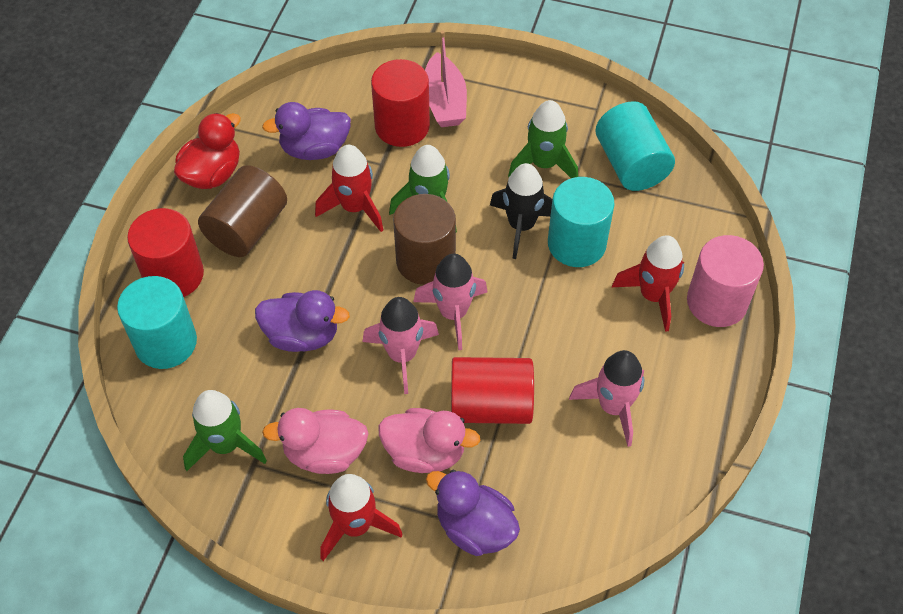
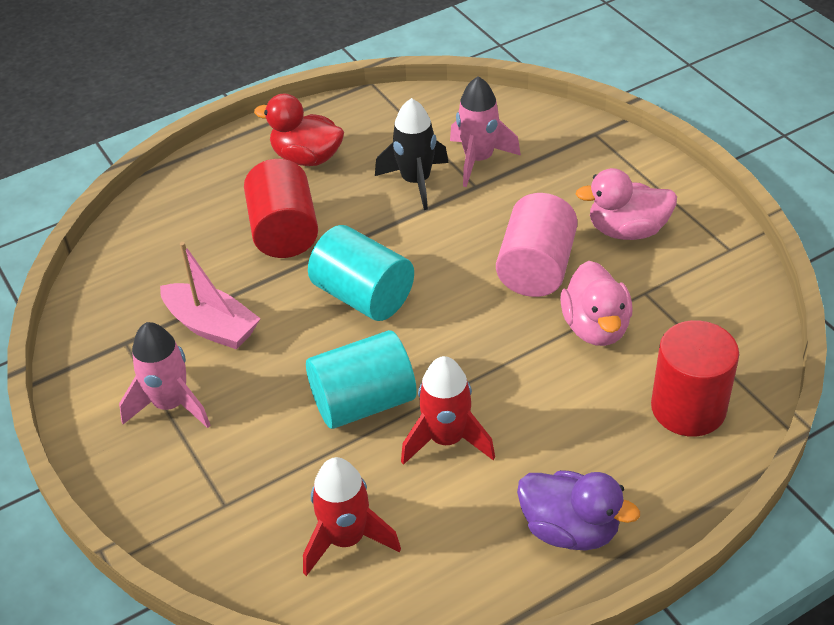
brown cylinder: 2 -> 0
green rocket: 3 -> 0
pink rocket: 3 -> 2
purple duck: 3 -> 1
red cylinder: 3 -> 2
red rocket: 3 -> 2
turquoise cylinder: 3 -> 2

